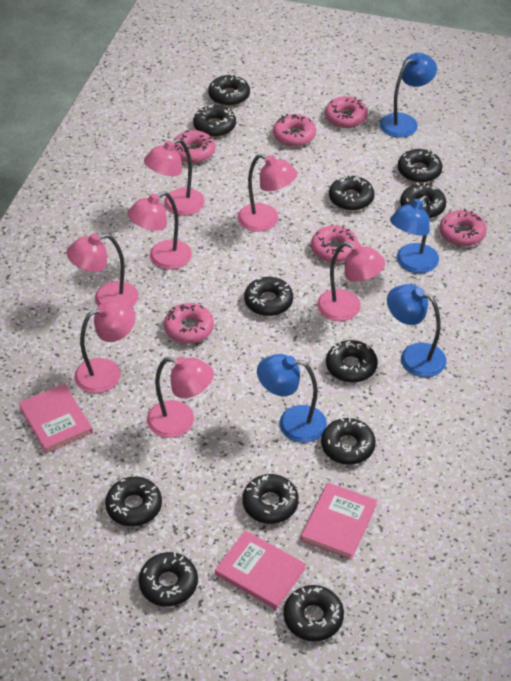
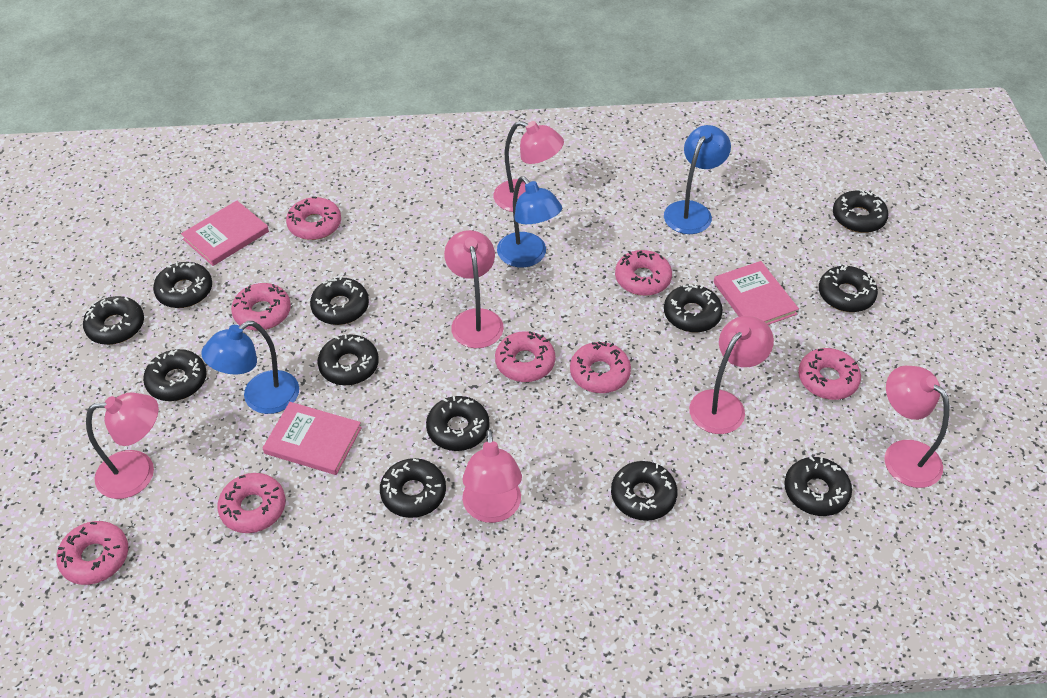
blue lamp: 4 -> 3
pink donut: 6 -> 8
pink lamp: 7 -> 6

